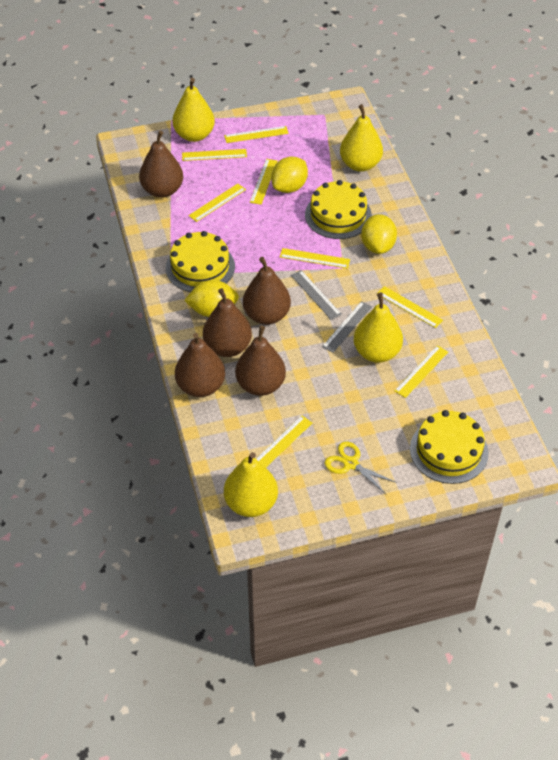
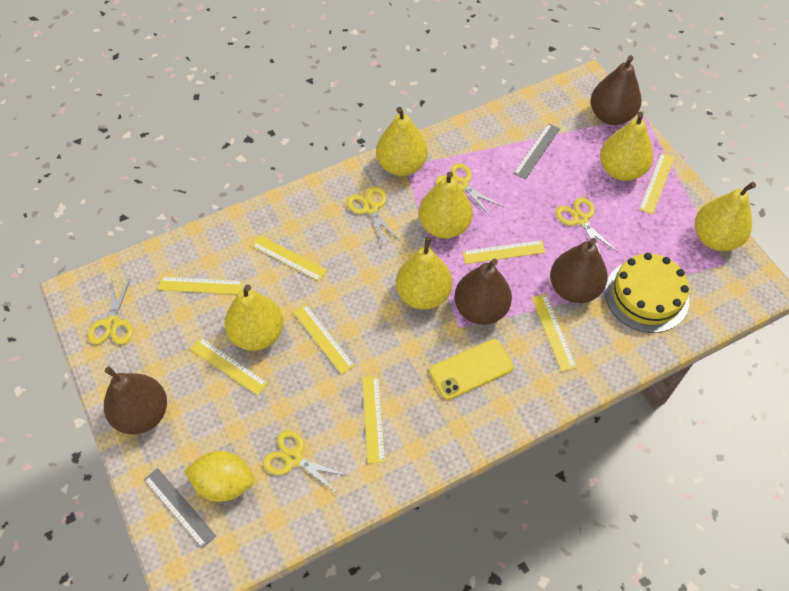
brown pear: 5 -> 4
yellow cake: 3 -> 1
yellow lemon: 3 -> 1
yellow pear: 4 -> 6
yellow phone: 0 -> 1
yellow scissors: 1 -> 5

